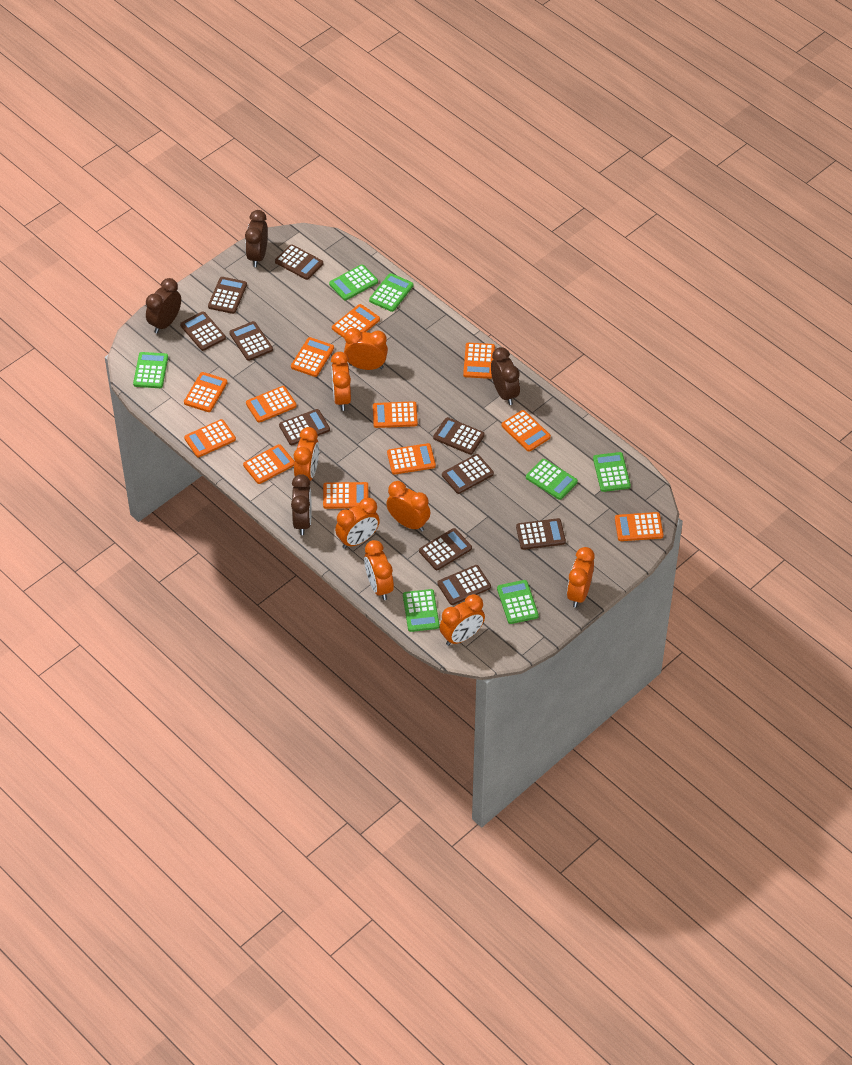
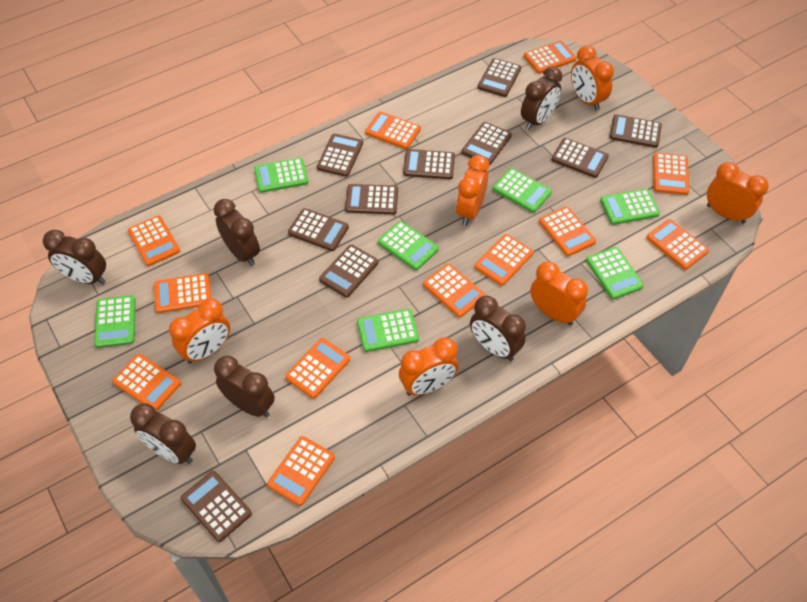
brown clock: 4 -> 6
orange clock: 8 -> 6

